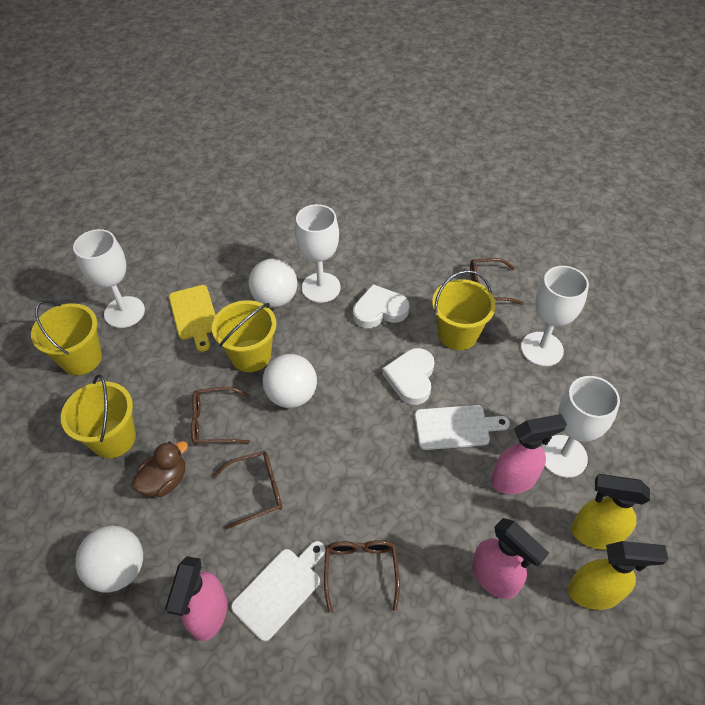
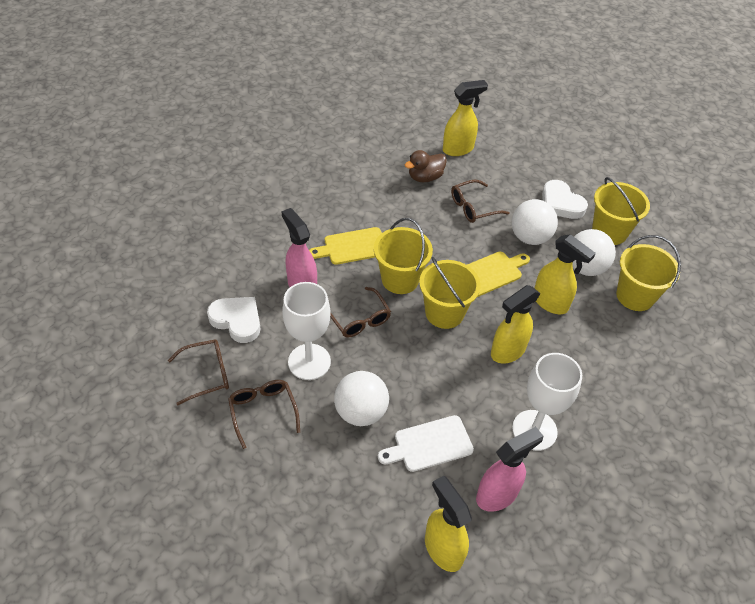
pink spray bottle: 3 -> 2
white cutting board: 2 -> 1
white goblet: 4 -> 2
yellow cutting board: 1 -> 2
yellow spray bottle: 2 -> 4

